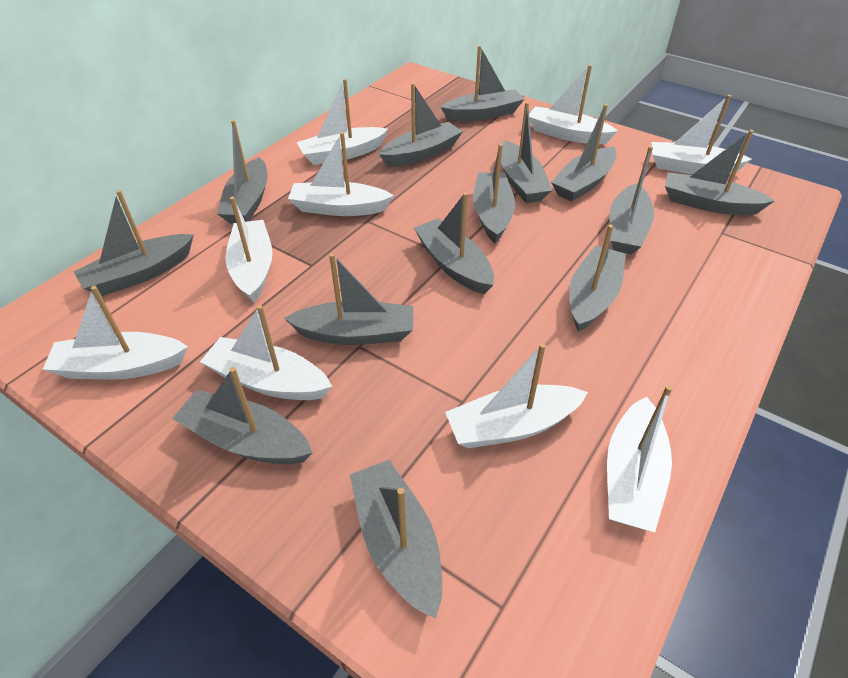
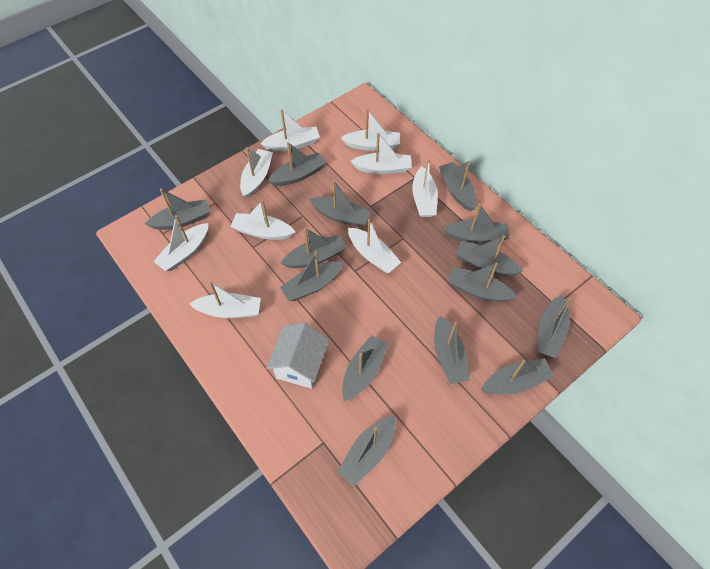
white house: 0 -> 1

